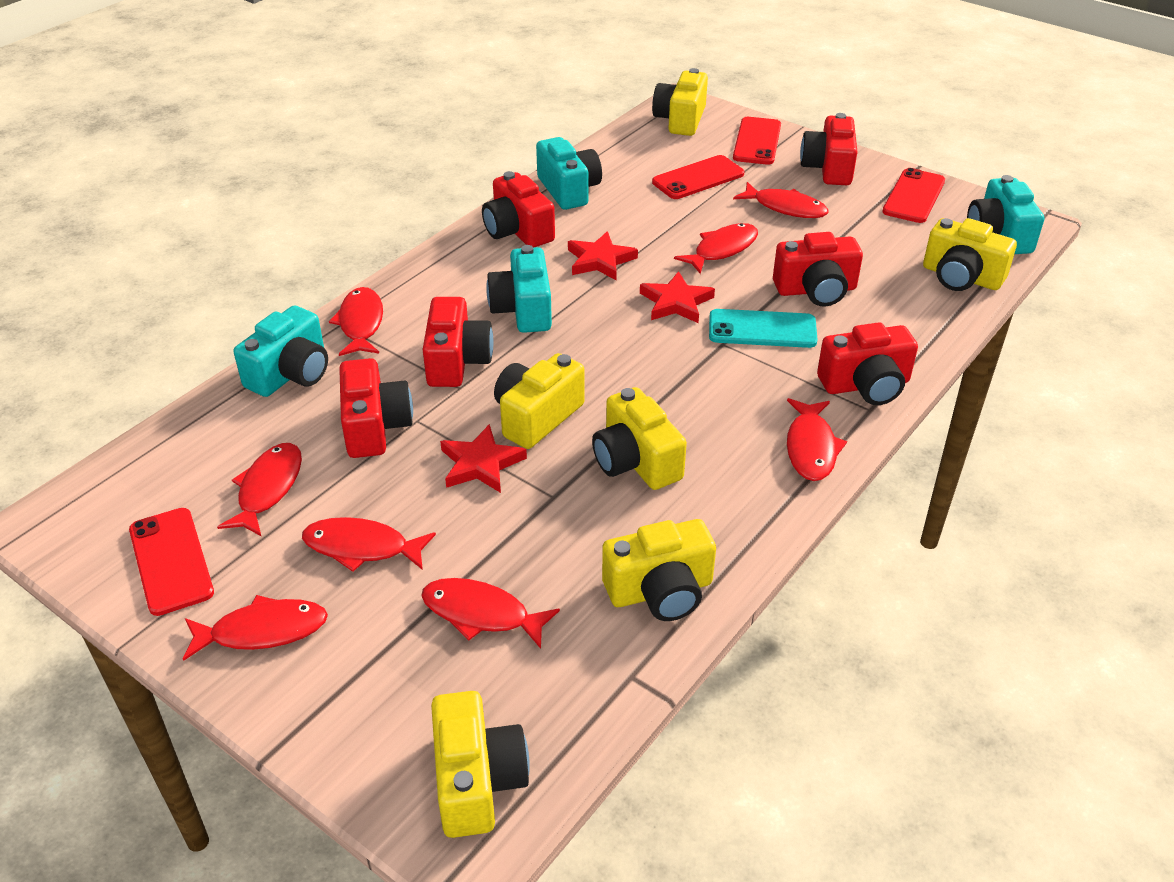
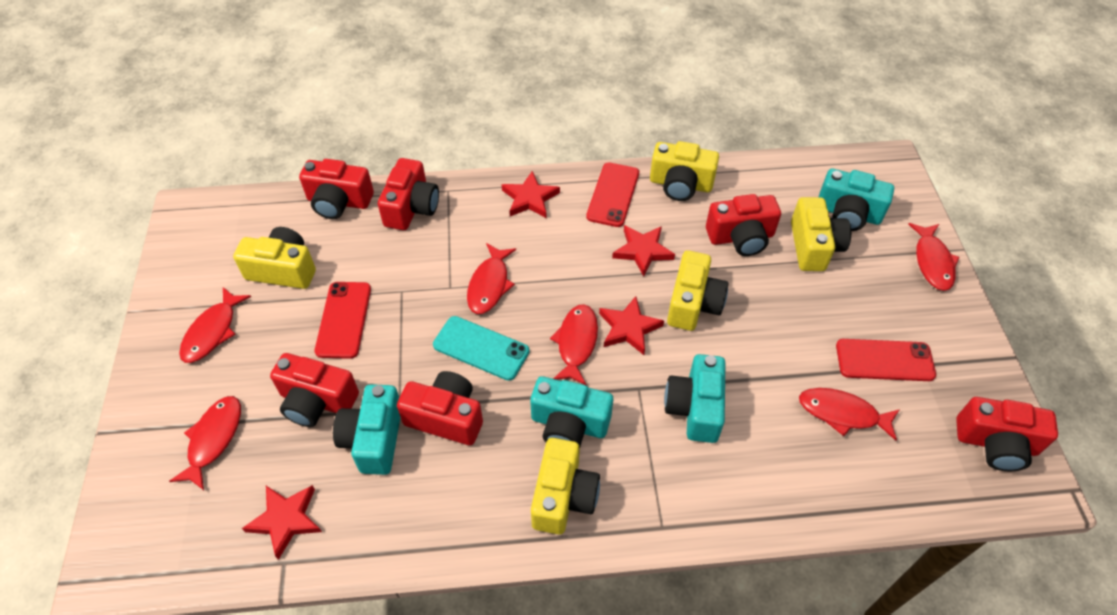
red fish: 8 -> 6
red phone: 4 -> 3
red star: 3 -> 4
yellow camera: 6 -> 5

